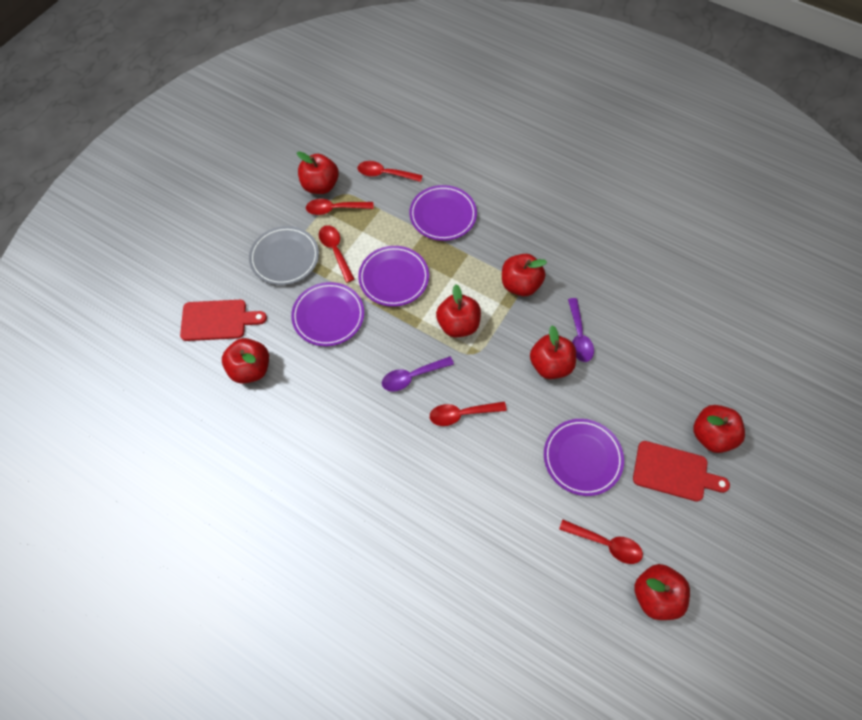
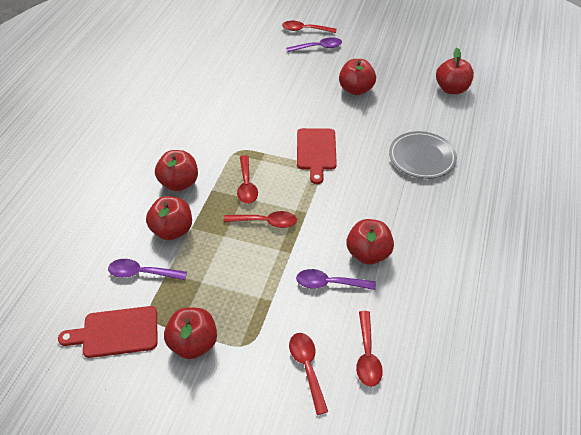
purple plate: 4 -> 0
purple spoon: 2 -> 3
red apple: 7 -> 6

